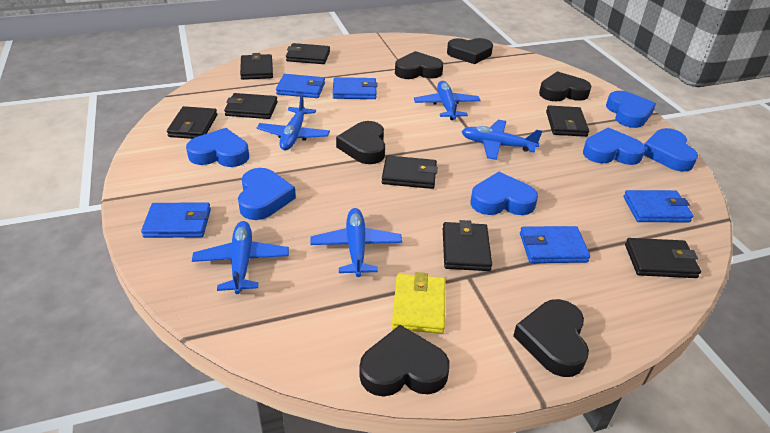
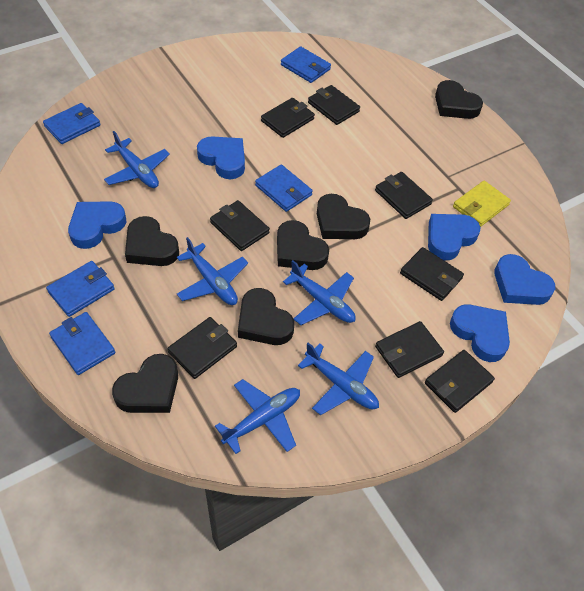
blue heart: 6 -> 5

